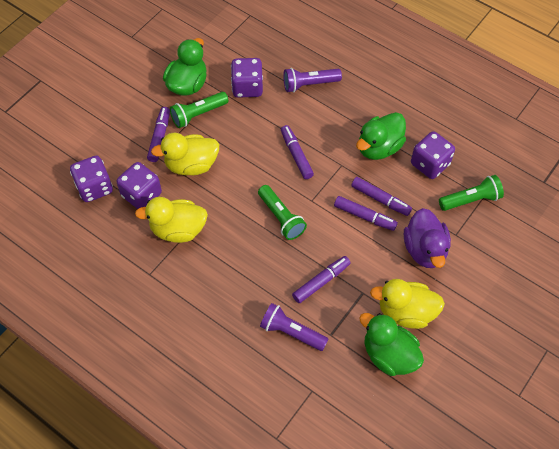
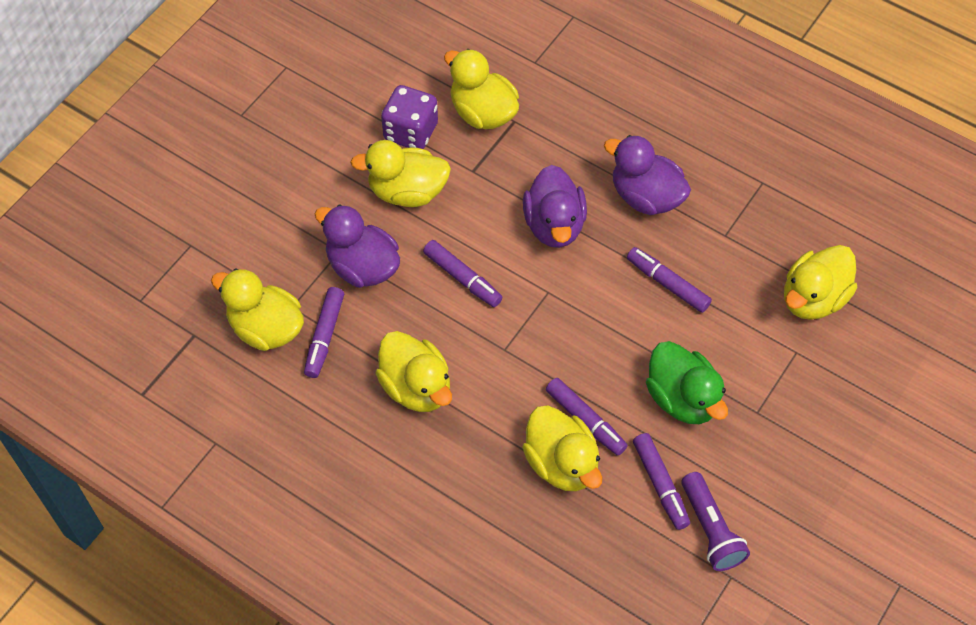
green duck: 3 -> 1
green flashlight: 3 -> 0
purple dice: 4 -> 1
purple duck: 1 -> 3
purple flashlight: 2 -> 1
yellow duck: 3 -> 6

